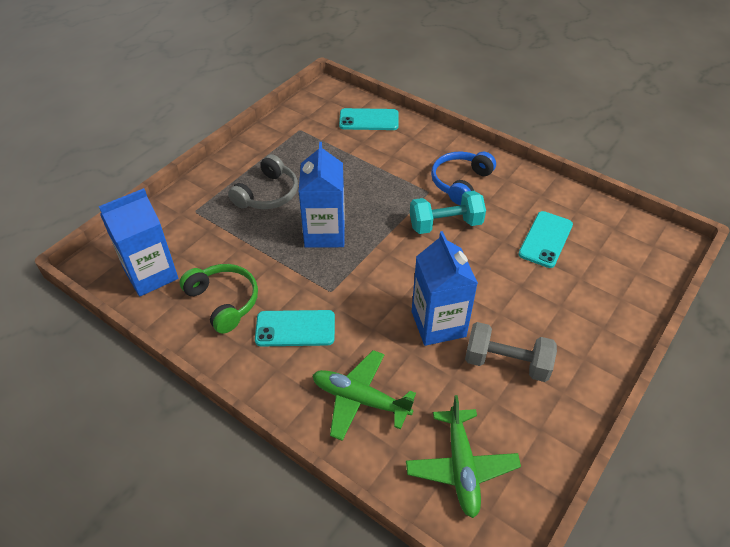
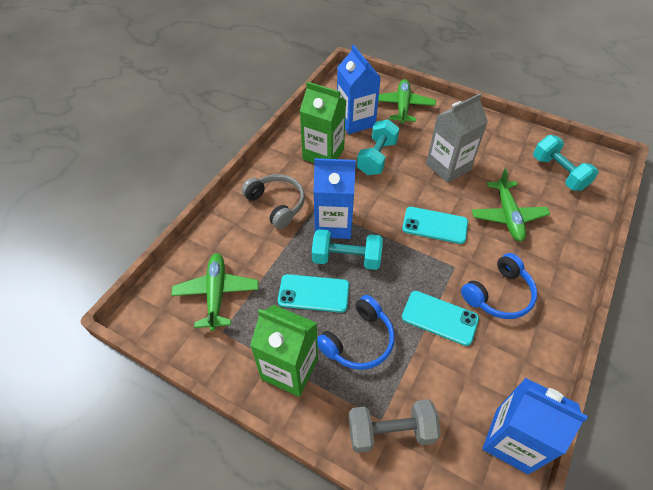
blue headphones: 1 -> 2
green carton: 0 -> 2
green headphones: 1 -> 0
green plane: 2 -> 3
grey carton: 0 -> 1
turquoise dumbbell: 1 -> 3

